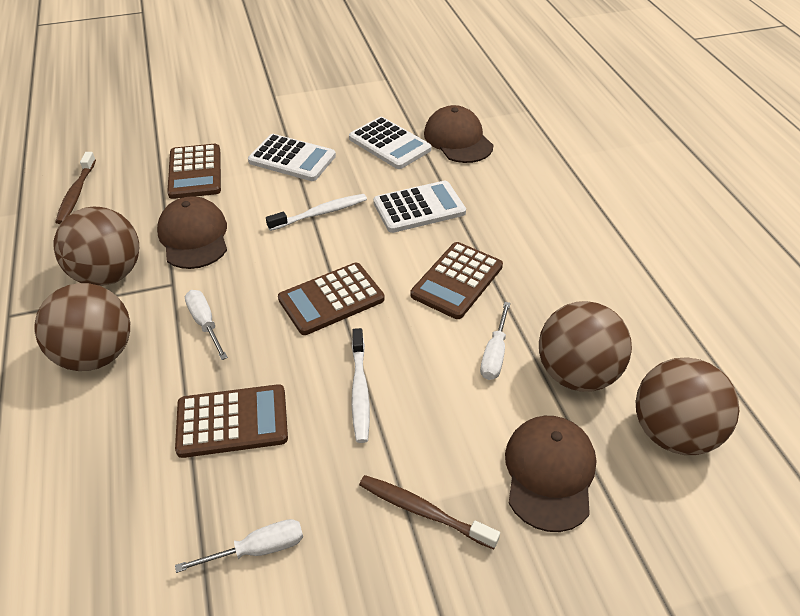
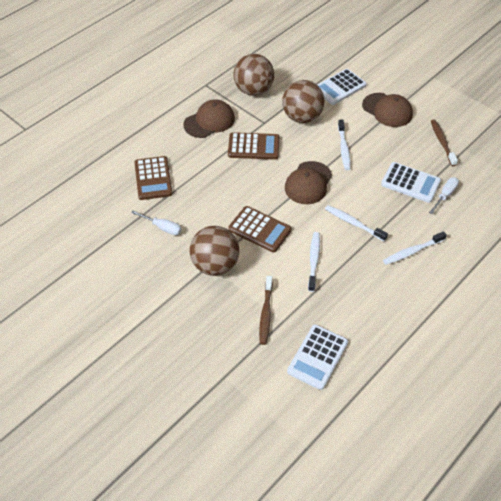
brown ball: 4 -> 3
brown calculator: 4 -> 3
white screwdriver: 3 -> 2
white toothbrush: 2 -> 4

